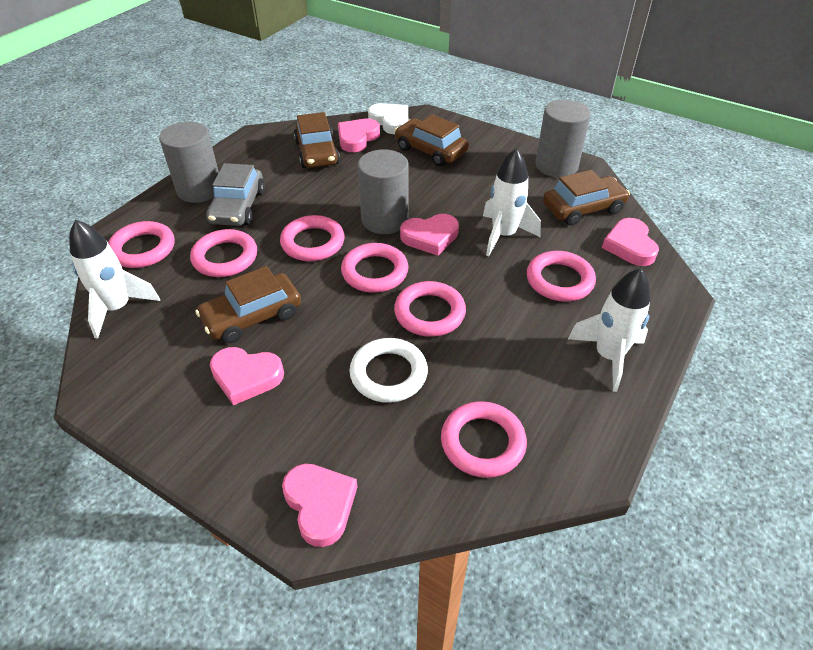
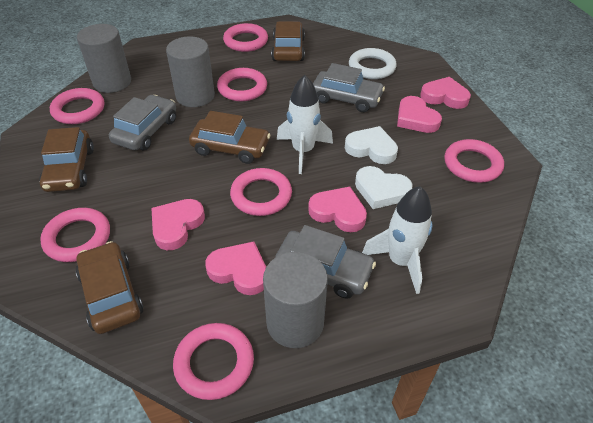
grey car: 1 -> 3
white heart: 1 -> 2
white rocket: 3 -> 2

